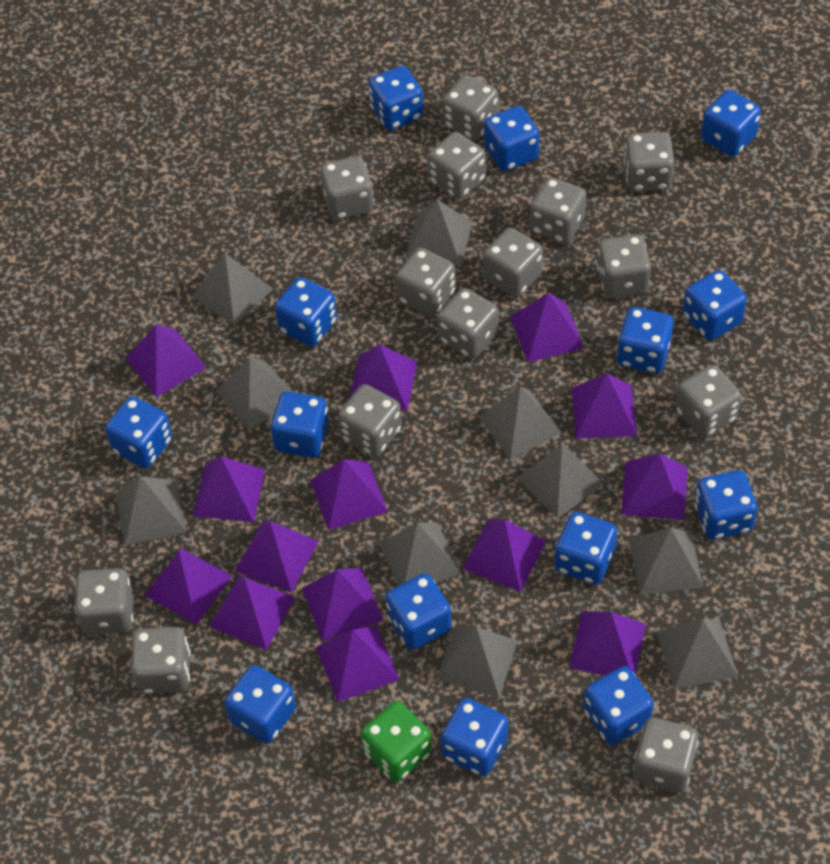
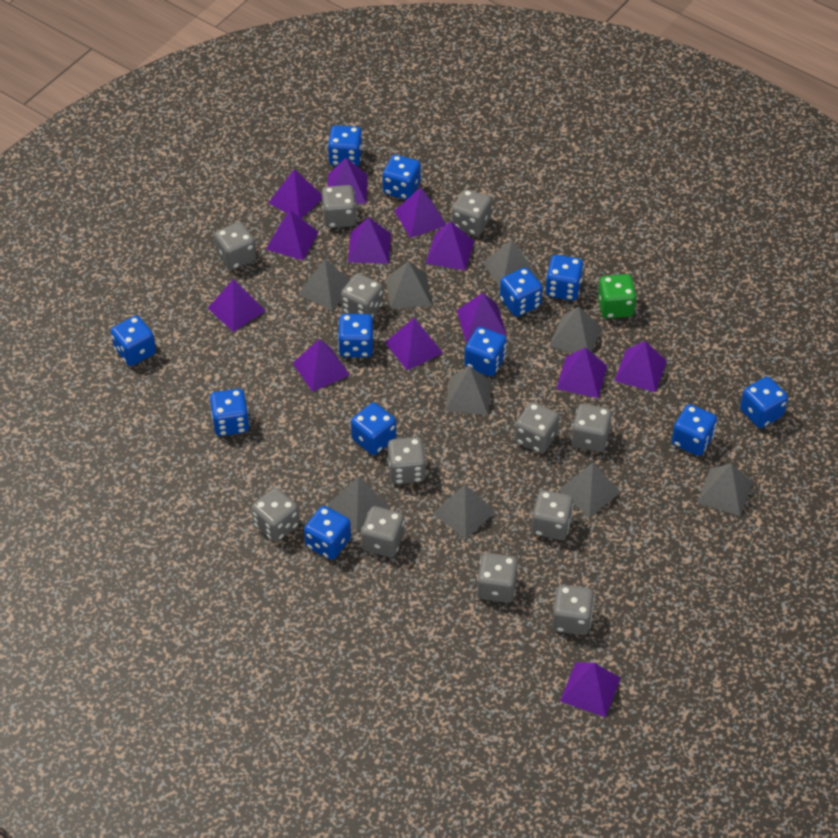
blue dice: 14 -> 12
grey dice: 14 -> 12
grey pyramid: 10 -> 9
purple pyramid: 14 -> 13

